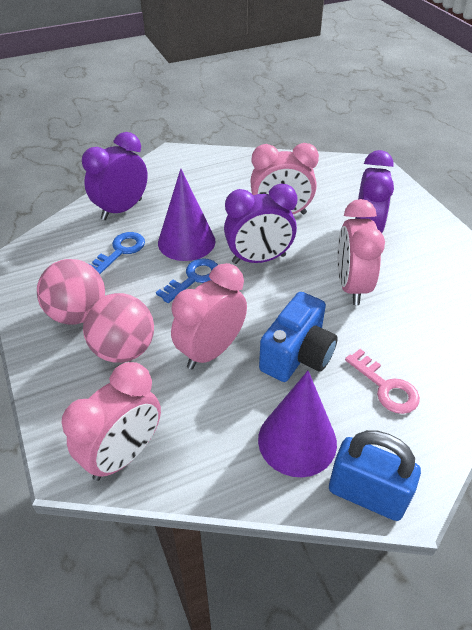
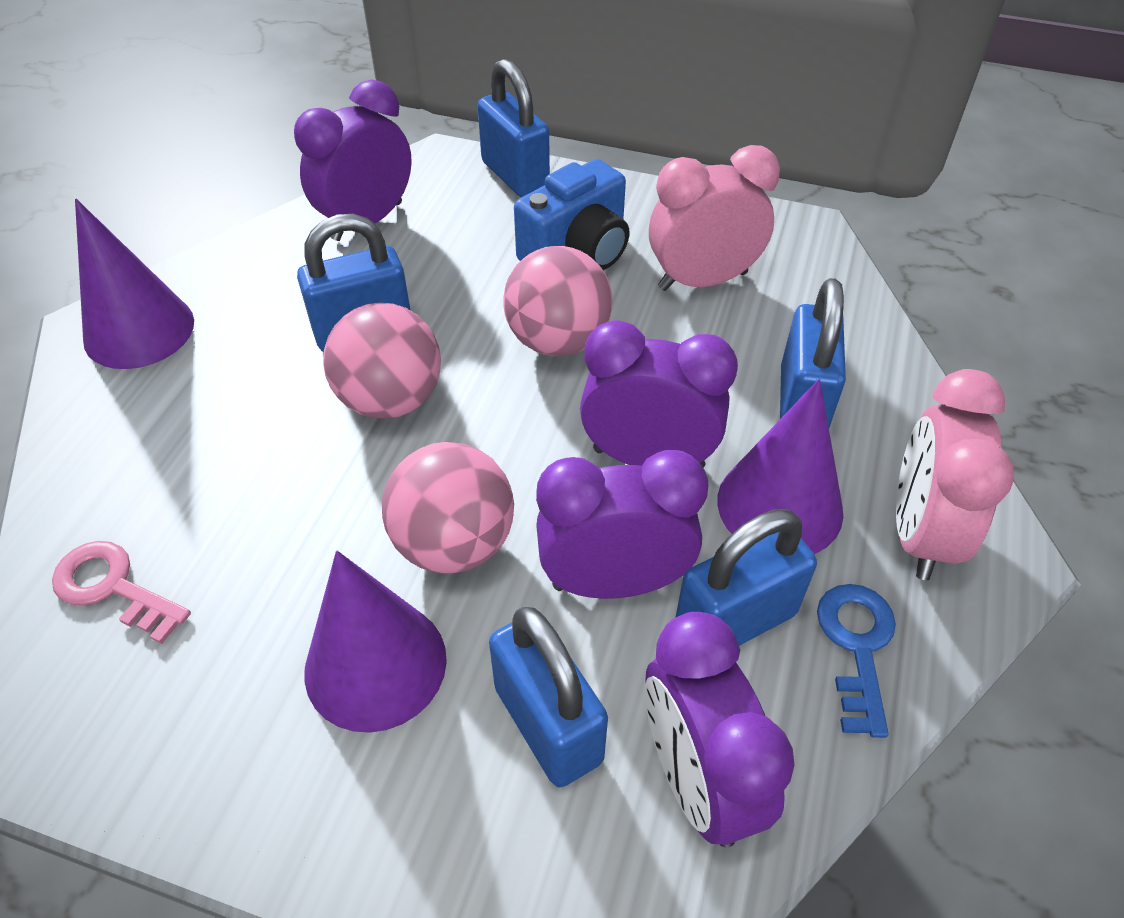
blue key: 2 -> 1
blue padlock: 1 -> 5
pink ball: 2 -> 3
pink clock: 4 -> 2
purple clock: 3 -> 4
purple cone: 2 -> 3

